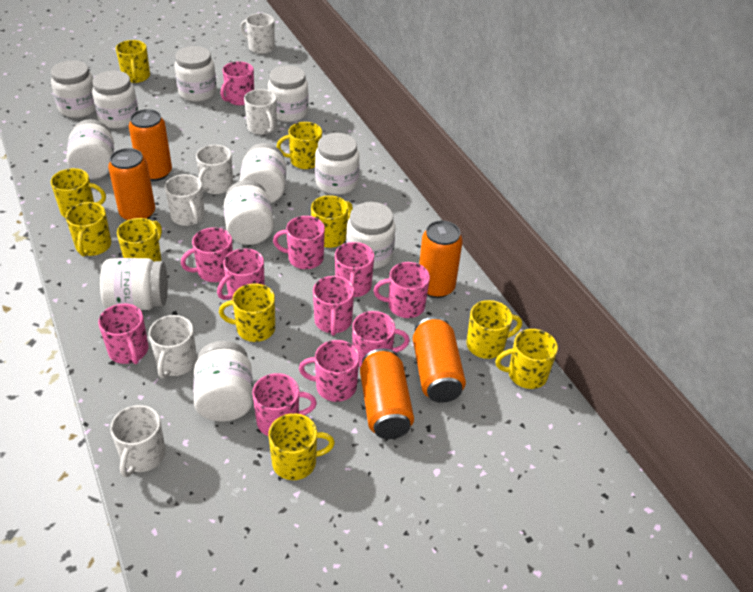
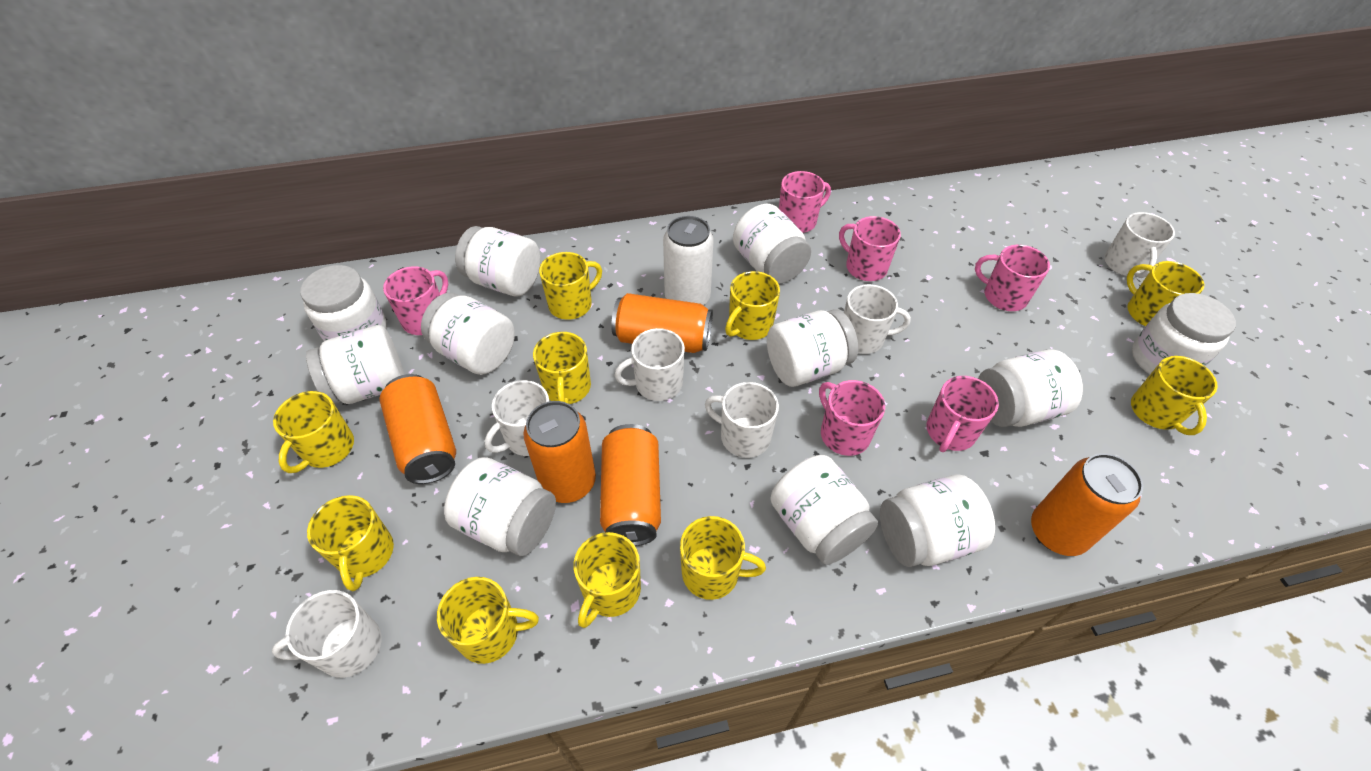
pink mug: 11 -> 6
white can: 0 -> 1

